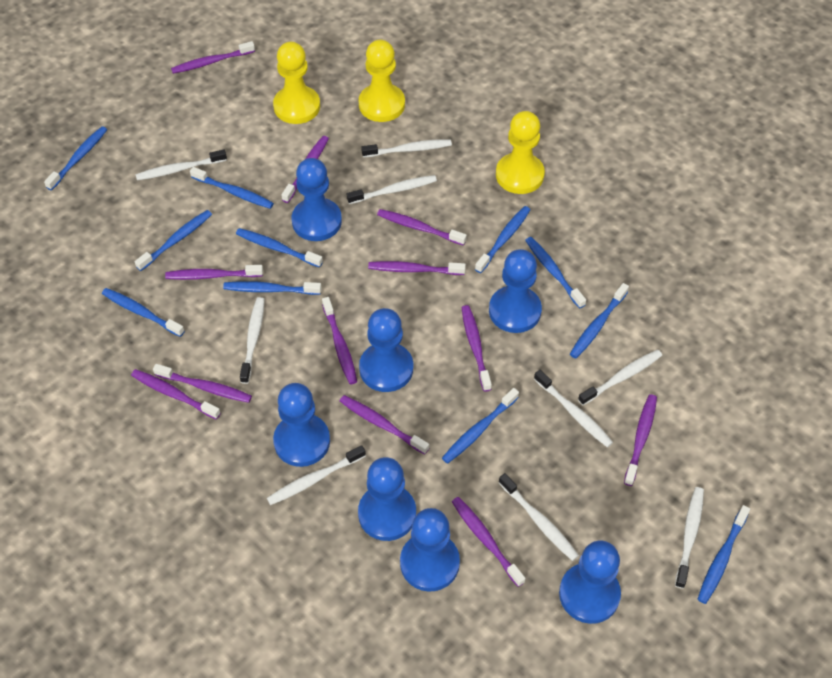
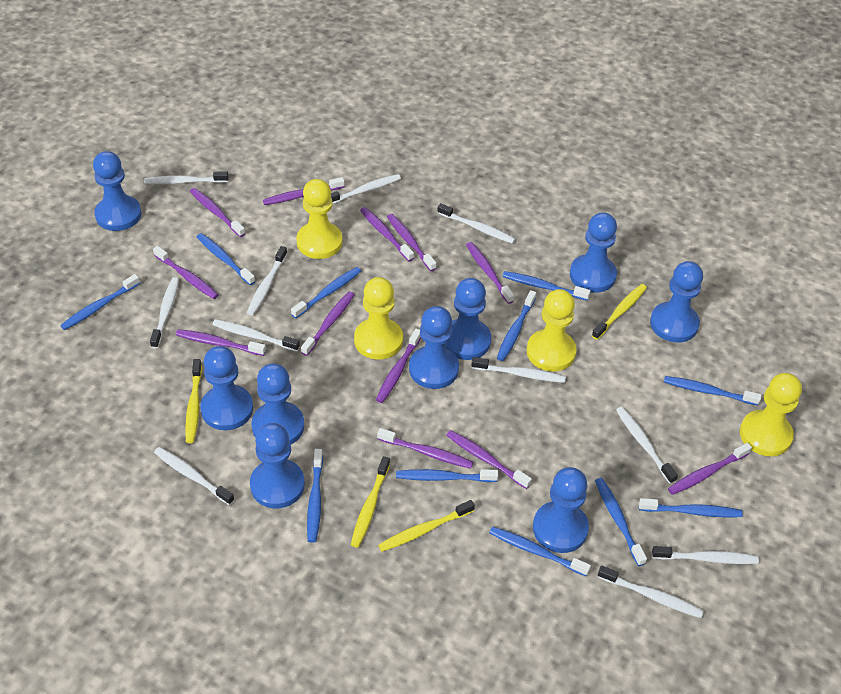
blue pawn: 7 -> 9
white toothbrush: 9 -> 11
yellow pawn: 3 -> 4
yellow toothbrush: 0 -> 4

